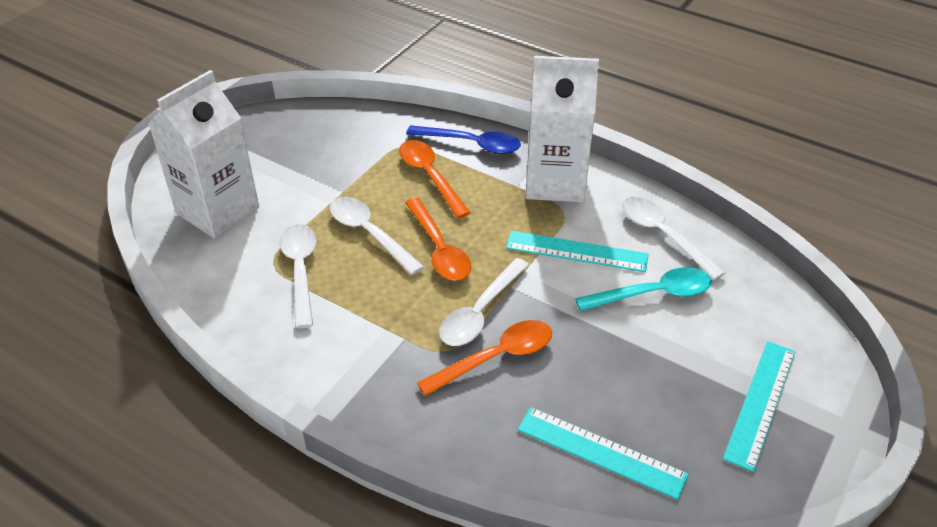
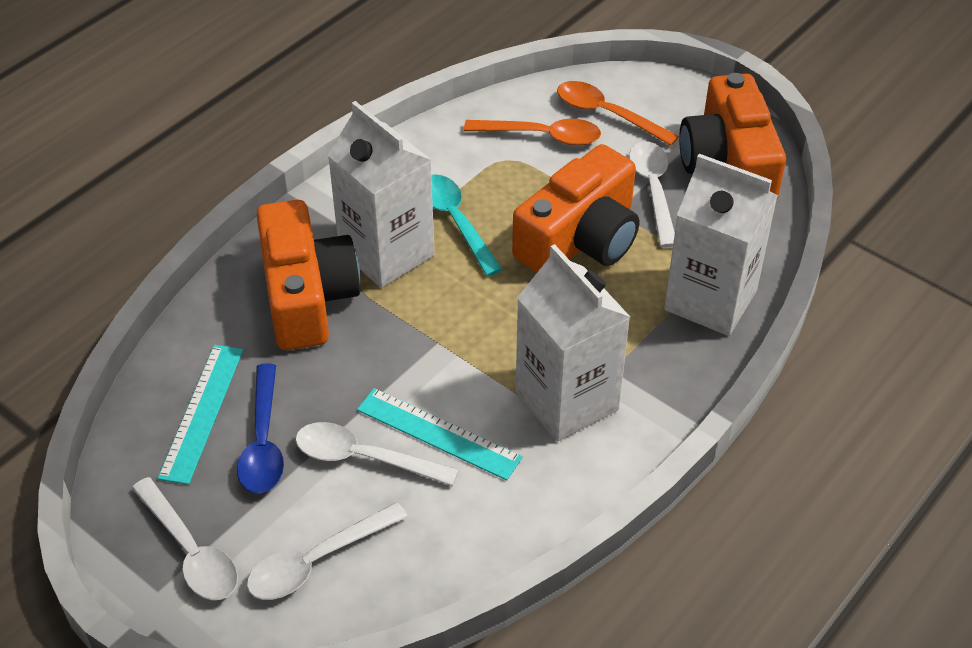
orange camera: 0 -> 3
orange spoon: 3 -> 2
turquoise ruler: 3 -> 2
white carton: 2 -> 3

